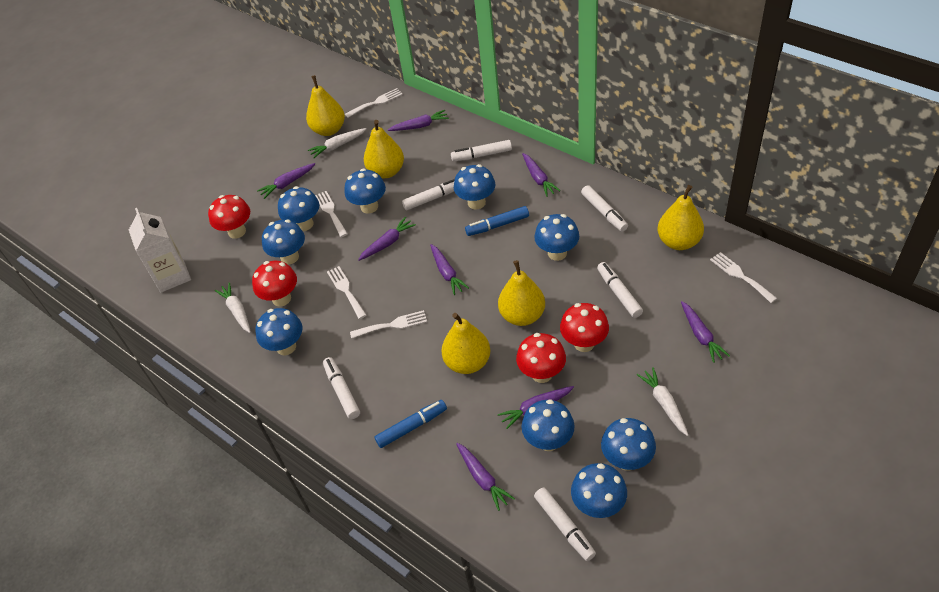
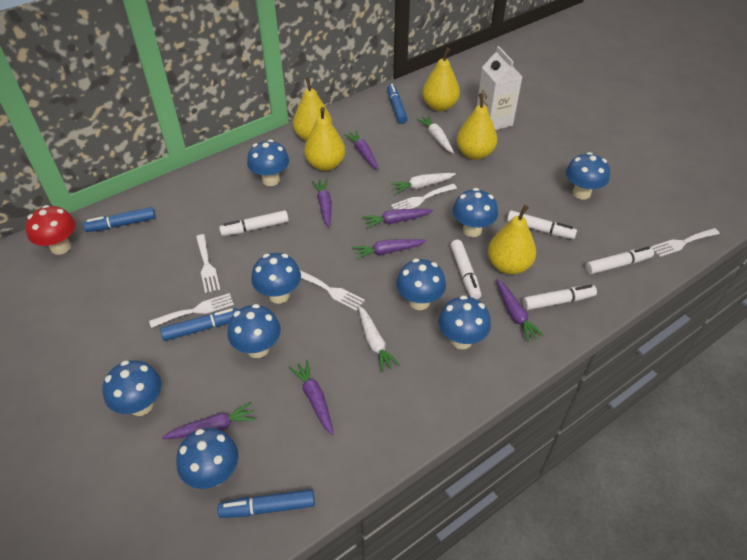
blue marker: 2 -> 4
purple carrot: 8 -> 7
red mushroom: 4 -> 1
white marker: 6 -> 5

